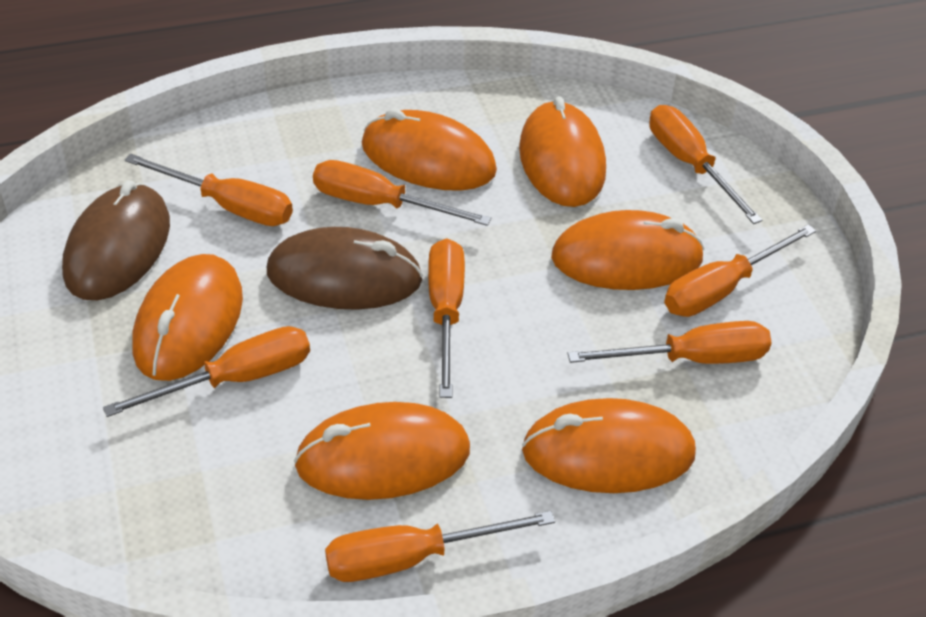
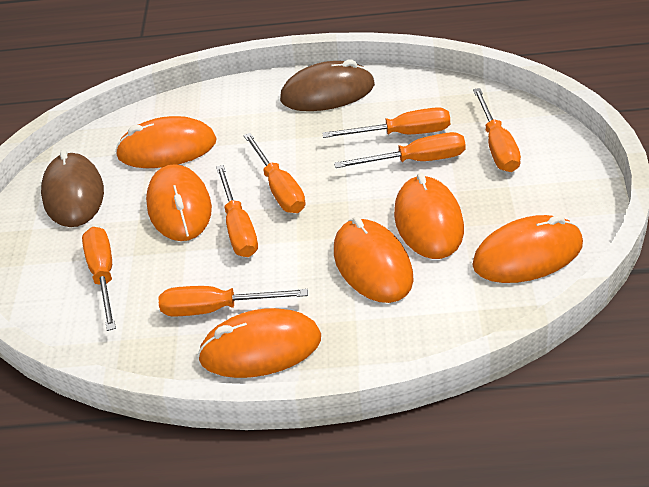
orange screwdriver: 8 -> 7

